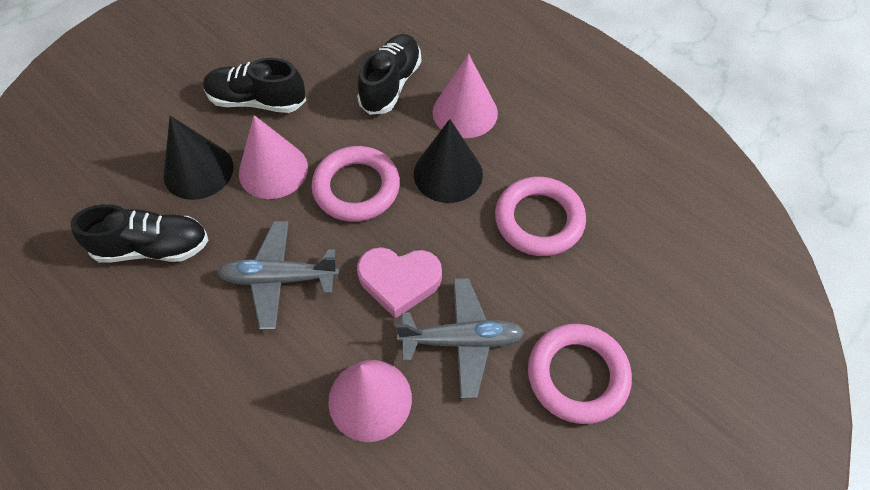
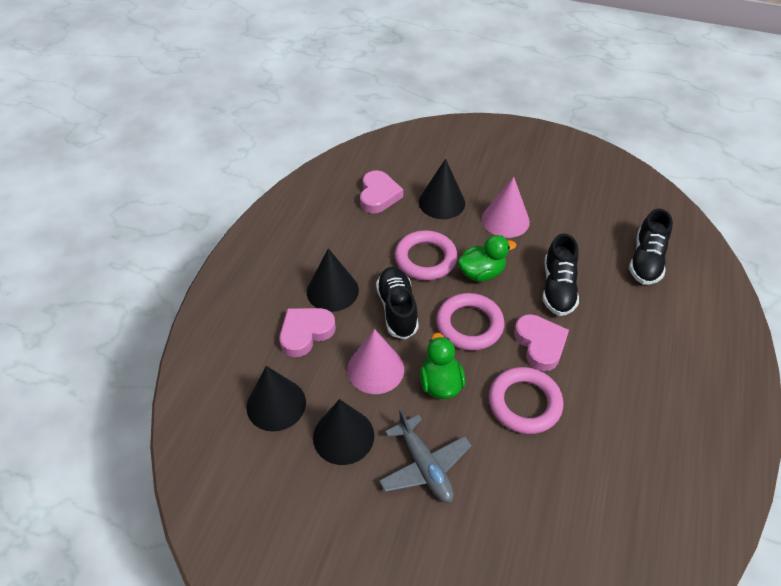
black cone: 2 -> 4
green duck: 0 -> 2
grey plane: 2 -> 1
pink cone: 3 -> 2
pink heart: 1 -> 3

